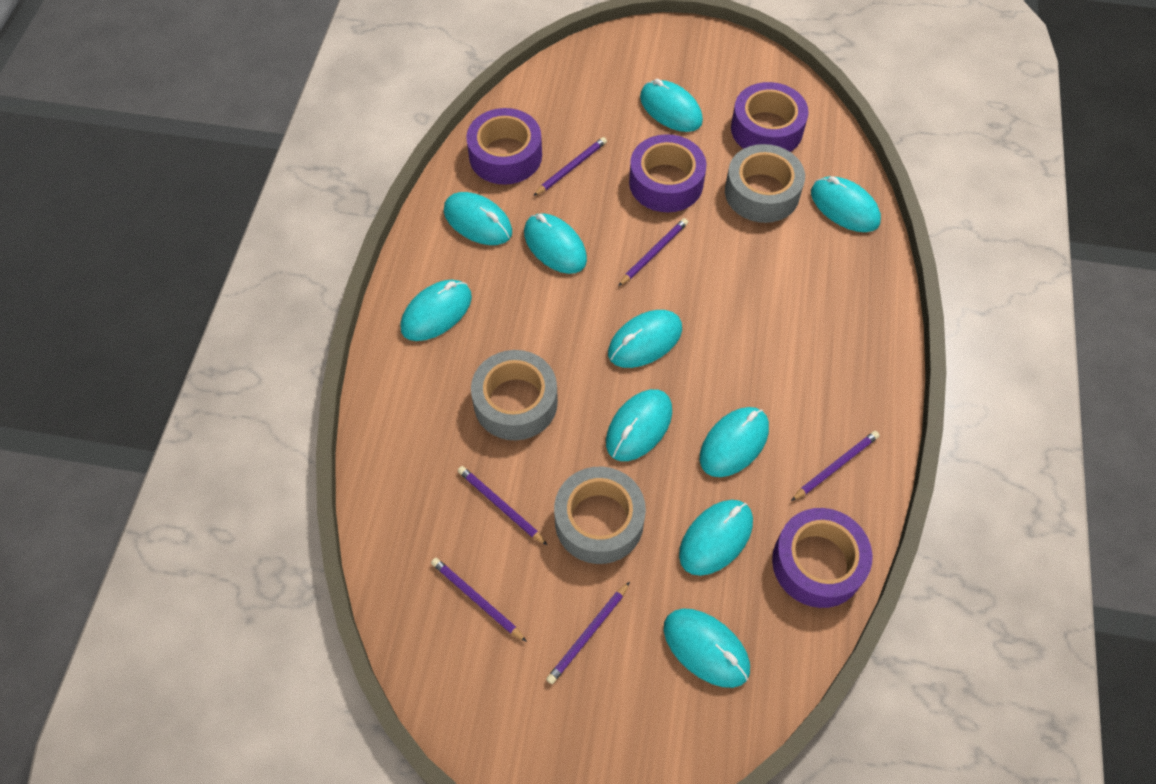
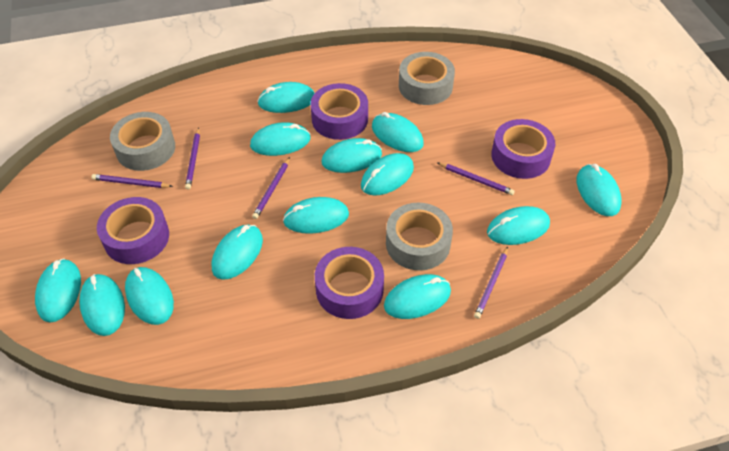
purple pencil: 6 -> 5
turquoise mouse: 10 -> 13

